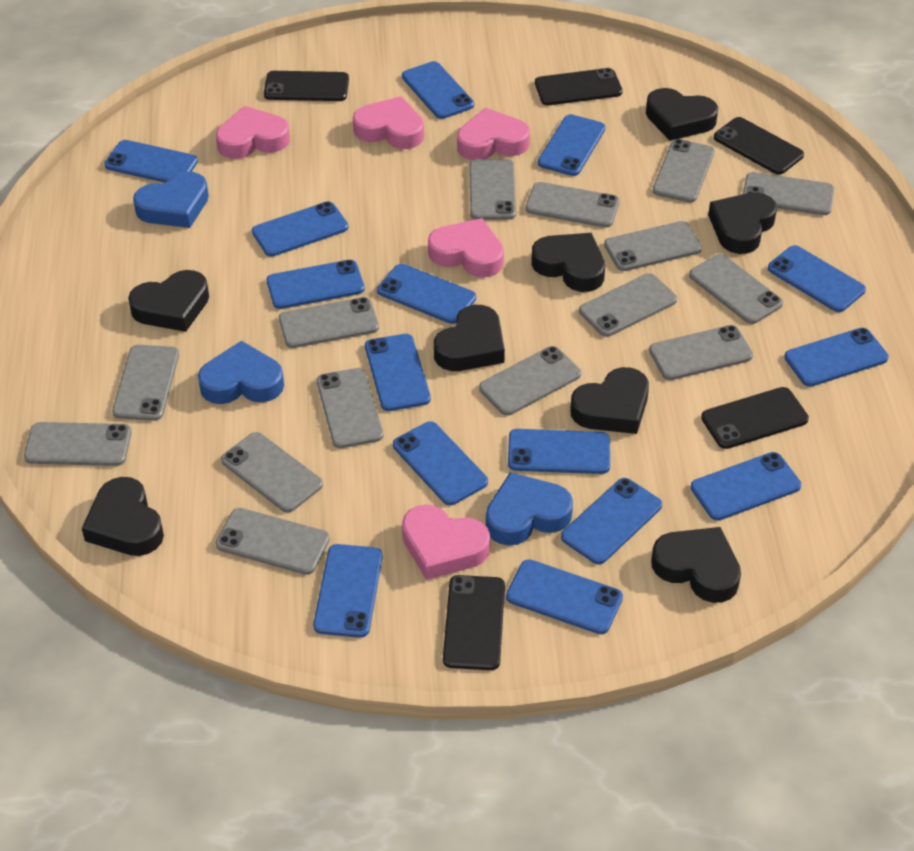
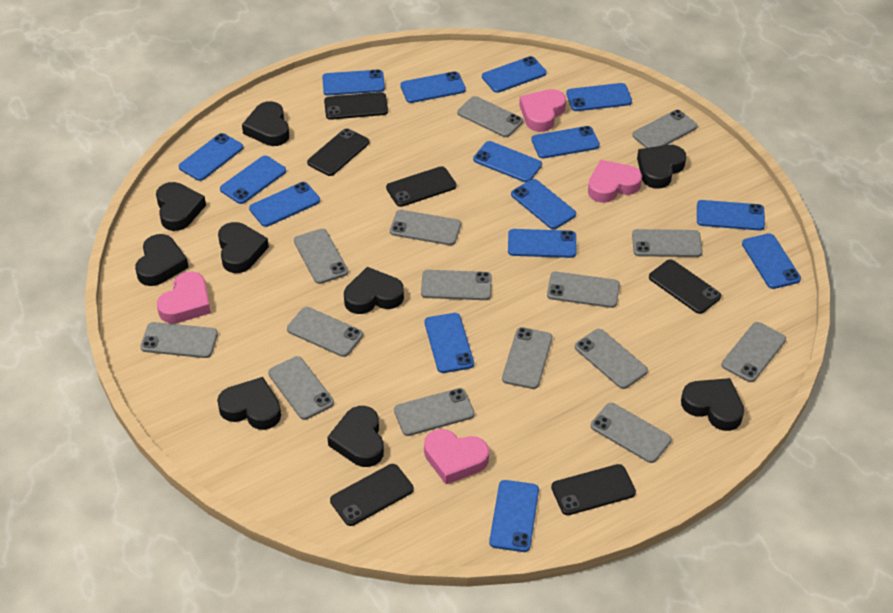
black heart: 8 -> 9
black phone: 5 -> 6
blue heart: 3 -> 0
pink heart: 5 -> 4

